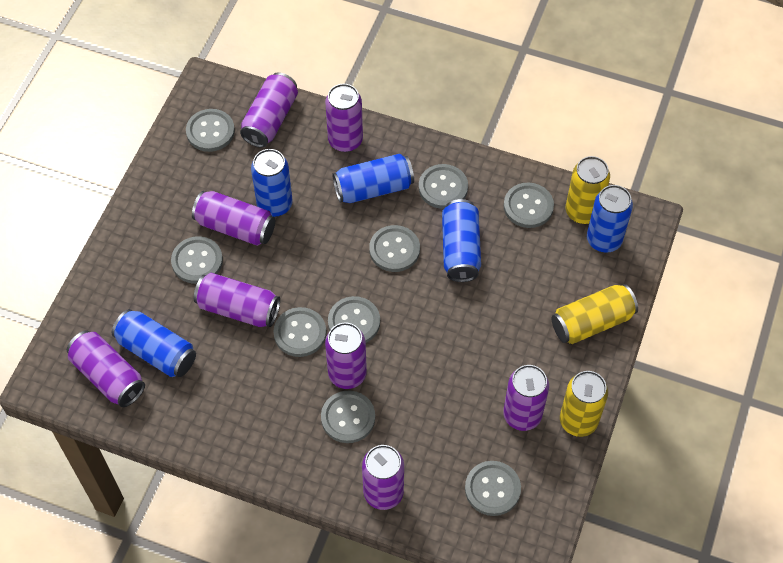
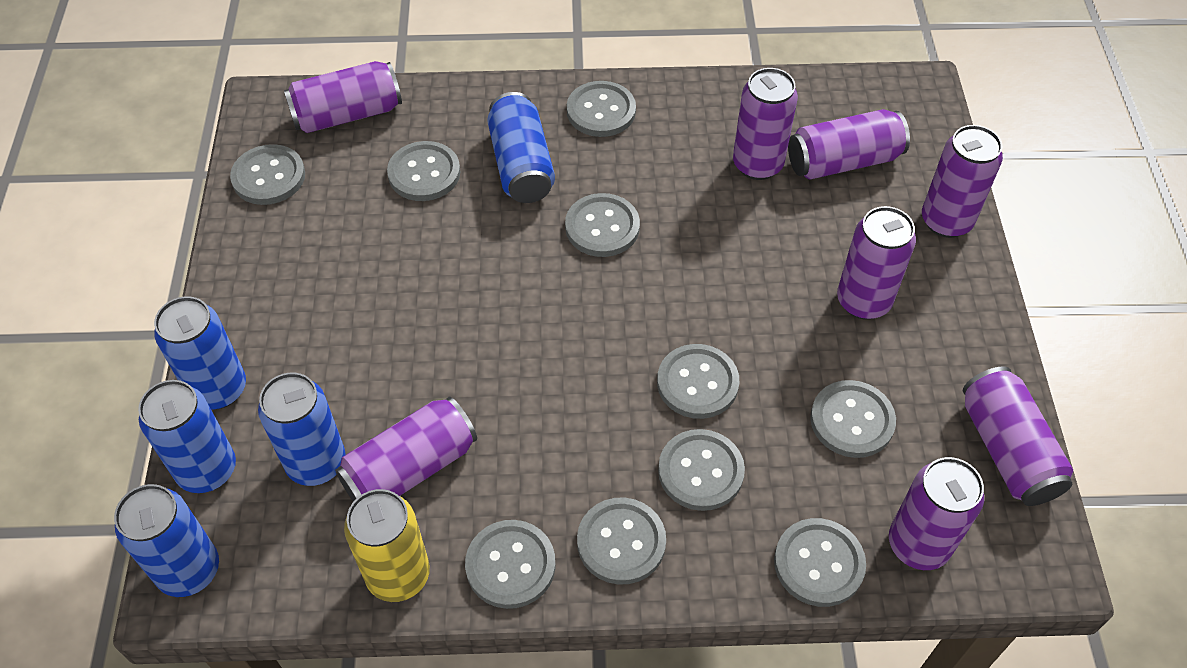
grey button: 9 -> 10
yellow can: 3 -> 1

